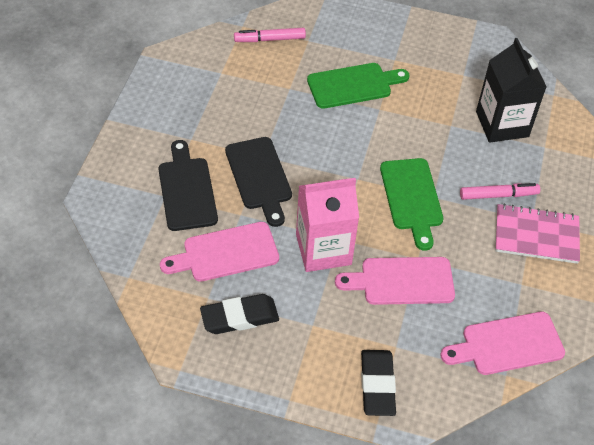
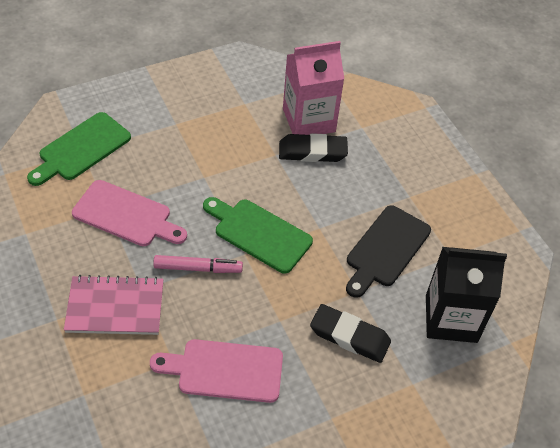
black cutting board: 2 -> 1
pink cutting board: 3 -> 2
pink marker: 2 -> 1

